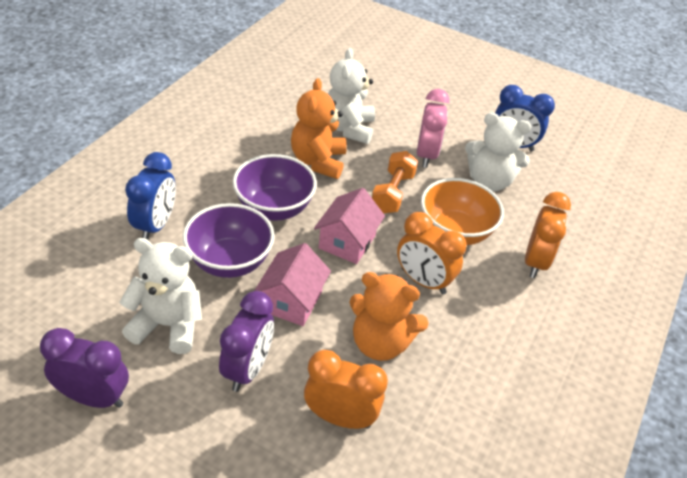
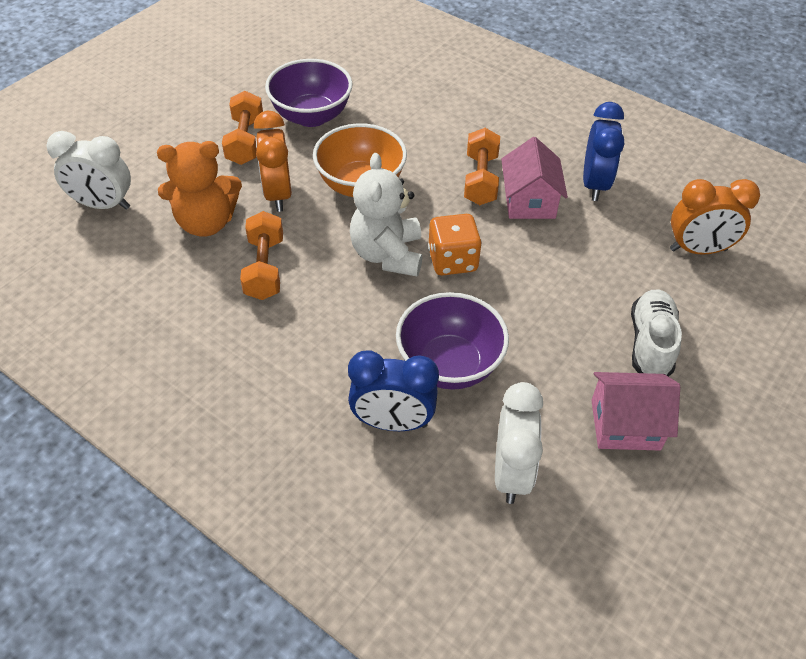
orange clock: 3 -> 2
orange dice: 0 -> 1
orange dumbbell: 1 -> 3
orange teddy bear: 2 -> 1
pink clock: 1 -> 0
purple clock: 2 -> 0
white clock: 0 -> 2
white shoe: 0 -> 1
white teddy bear: 3 -> 1

